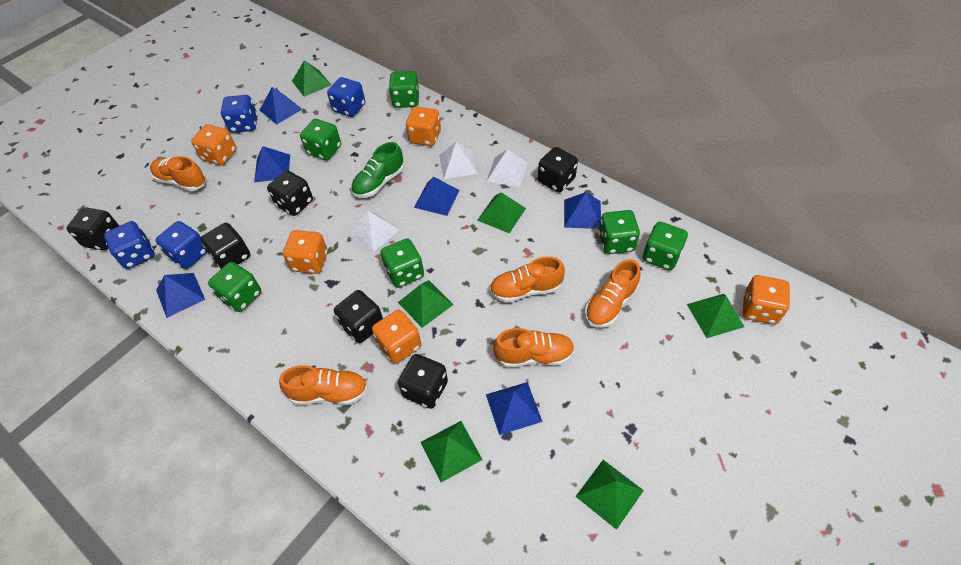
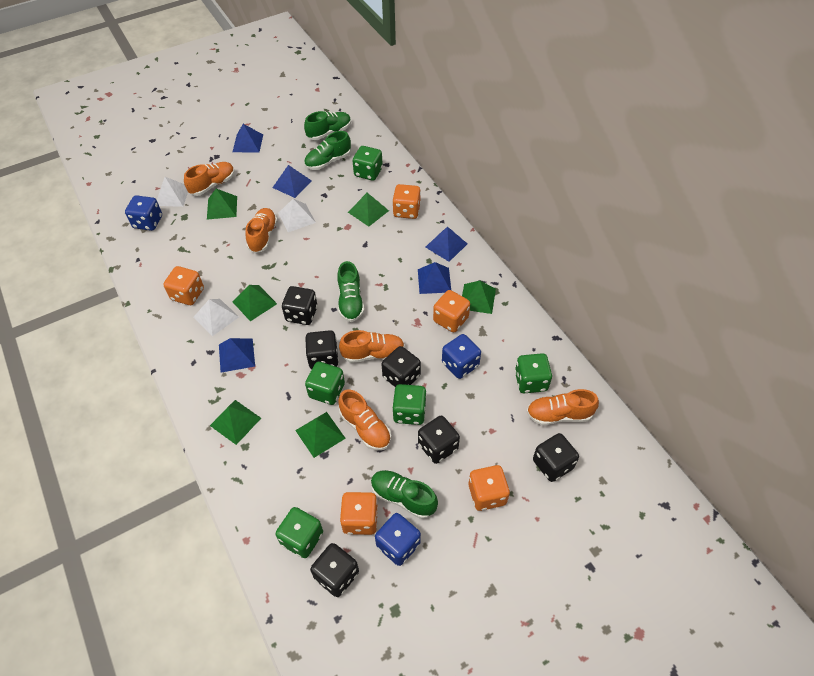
blue dice: 4 -> 3
blue pyramid: 6 -> 5
green dice: 6 -> 5
green shoe: 1 -> 4

